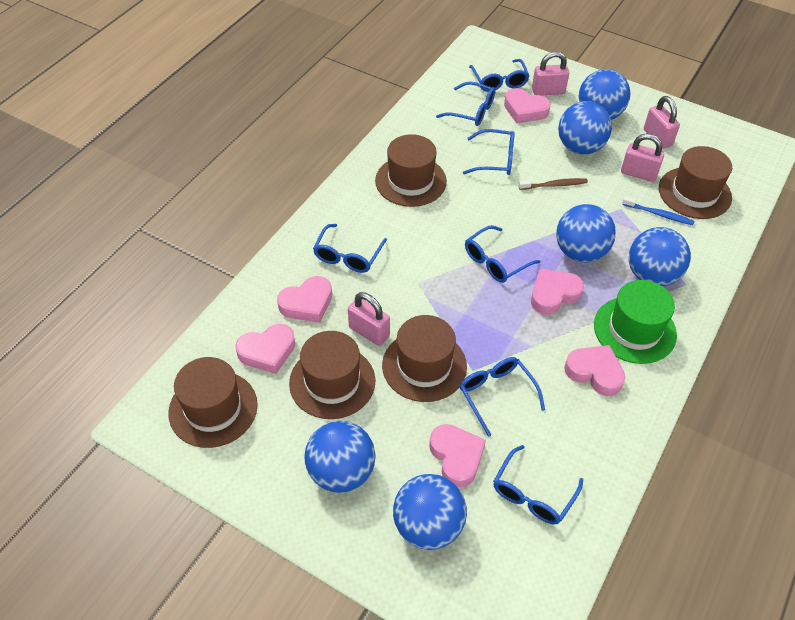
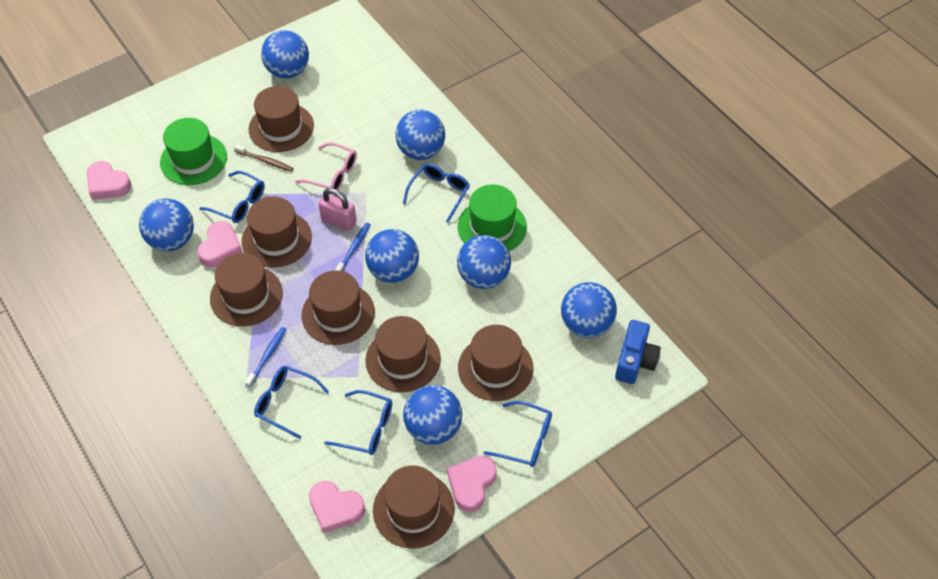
blue ball: 6 -> 7
blue camera: 0 -> 1
blue glasses: 7 -> 5
blue toothbrush: 1 -> 2
brown hat: 5 -> 7
green hat: 1 -> 2
pink glasses: 0 -> 1
pink heart: 6 -> 4
pink padlock: 4 -> 1

